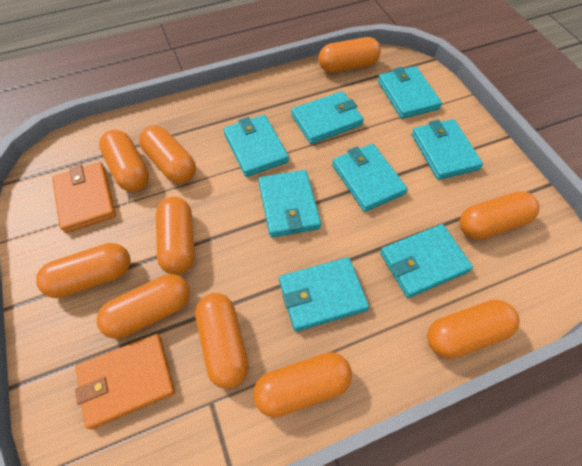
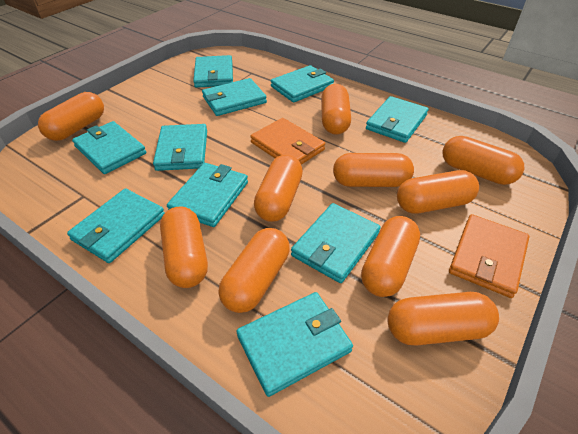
turquoise wallet: 8 -> 10

